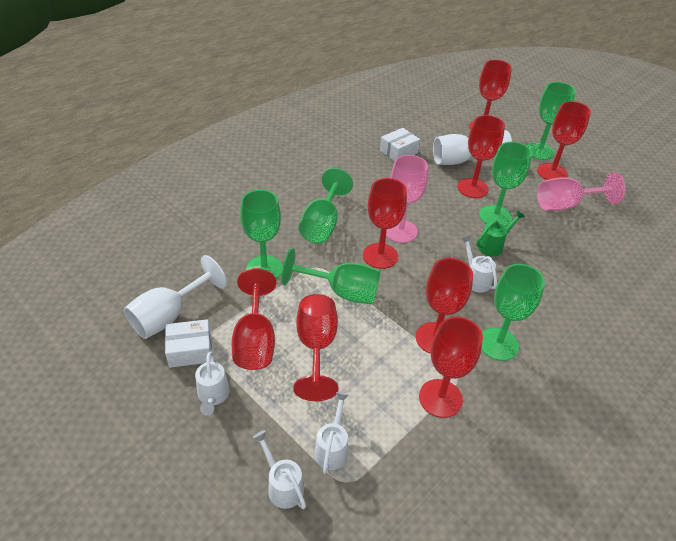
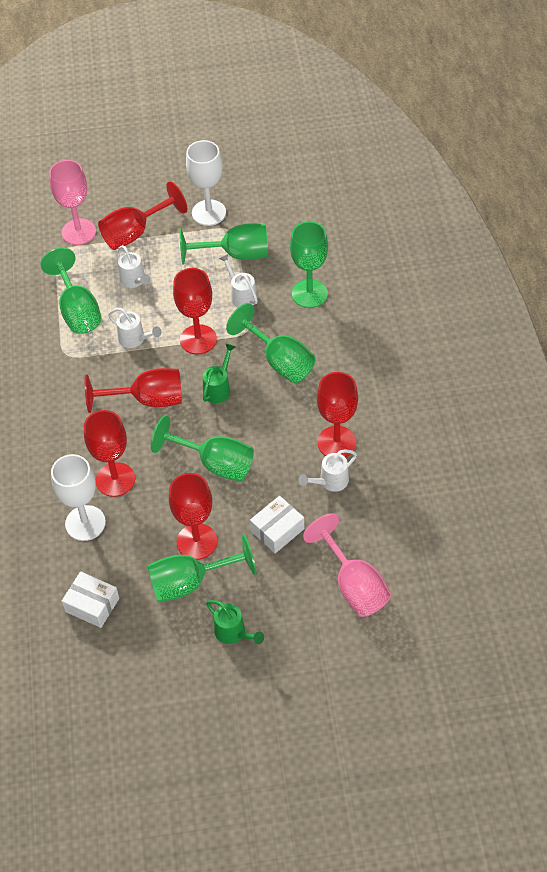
green watering can: 1 -> 2
red goblet: 8 -> 6

